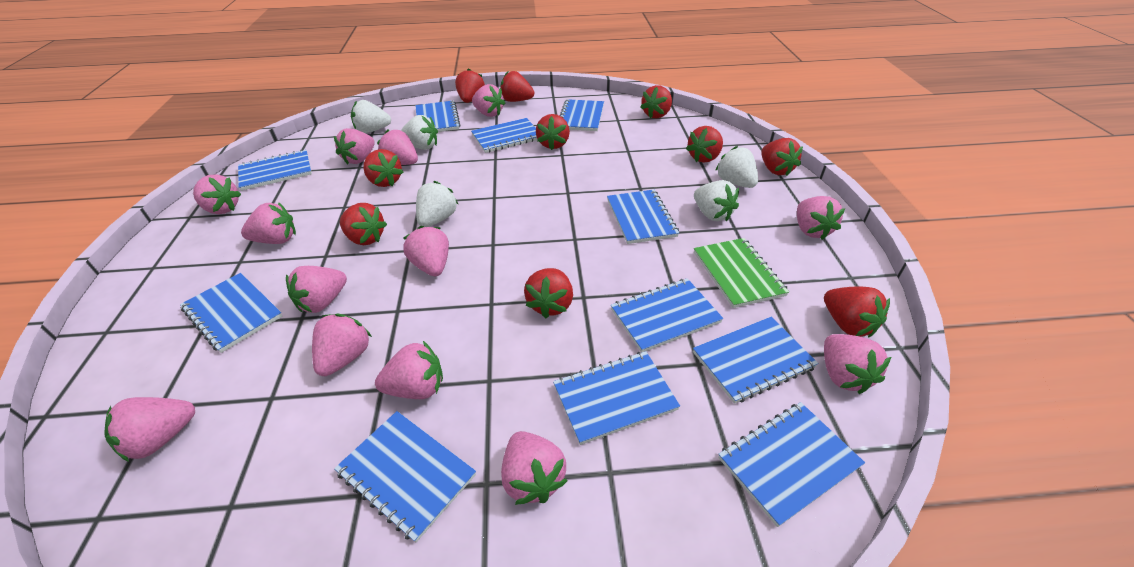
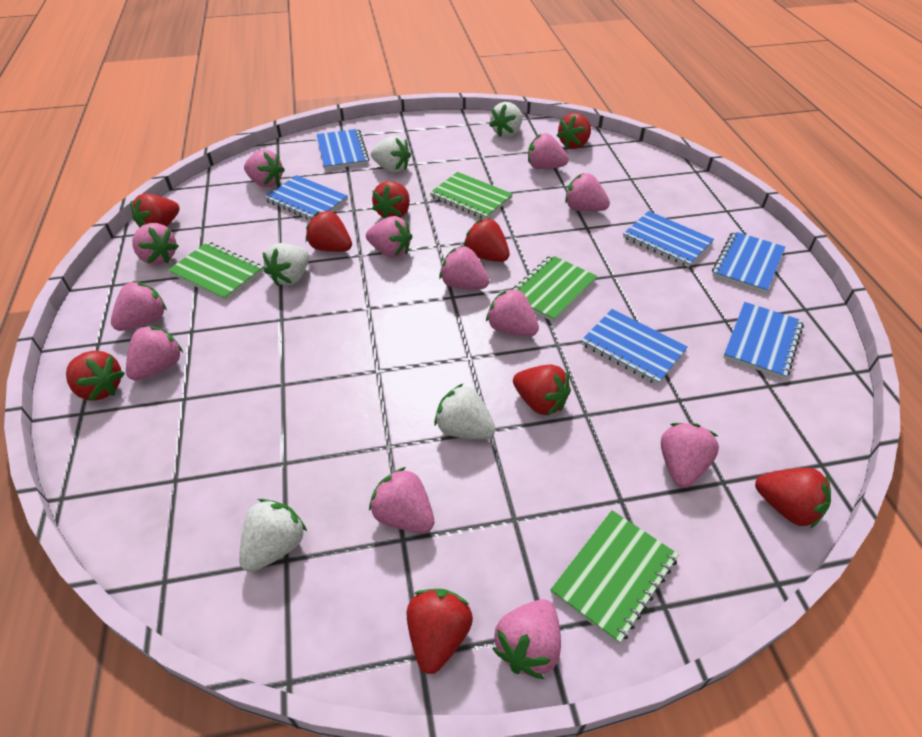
blue notebook: 11 -> 6
green notebook: 1 -> 4
pink strawberry: 13 -> 12
red strawberry: 10 -> 9

